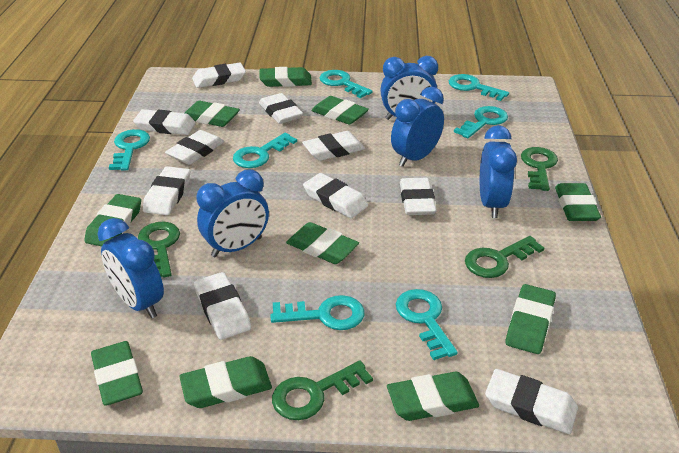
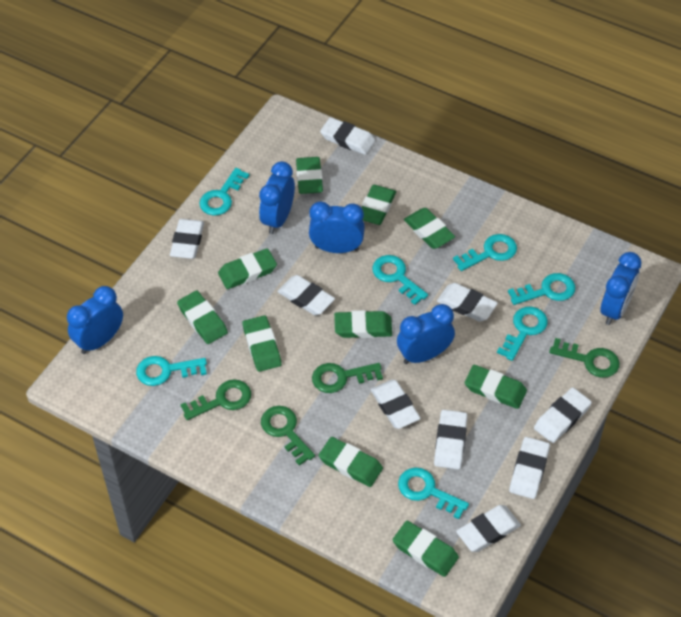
white eraser: 10 -> 9

